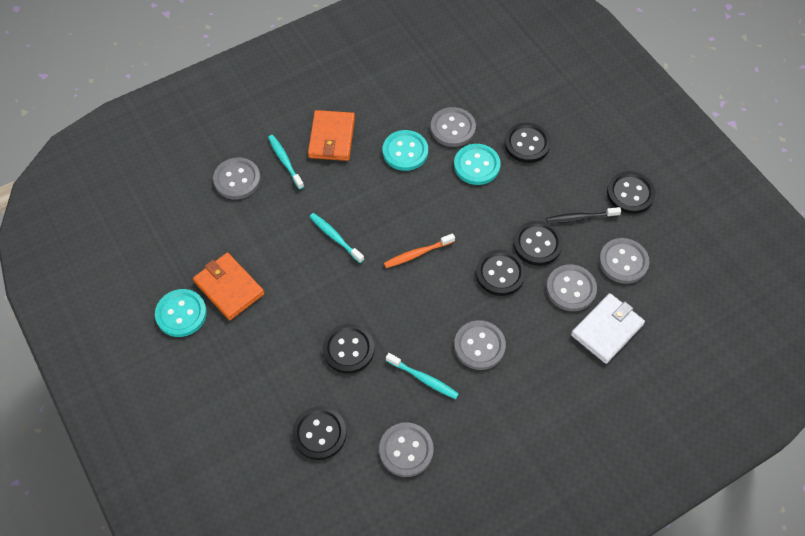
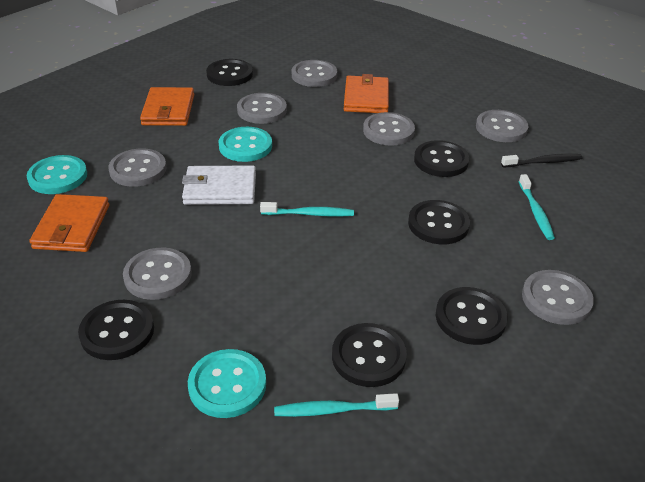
grey button: 6 -> 7
orange toothbrush: 1 -> 0
orange wallet: 2 -> 3

